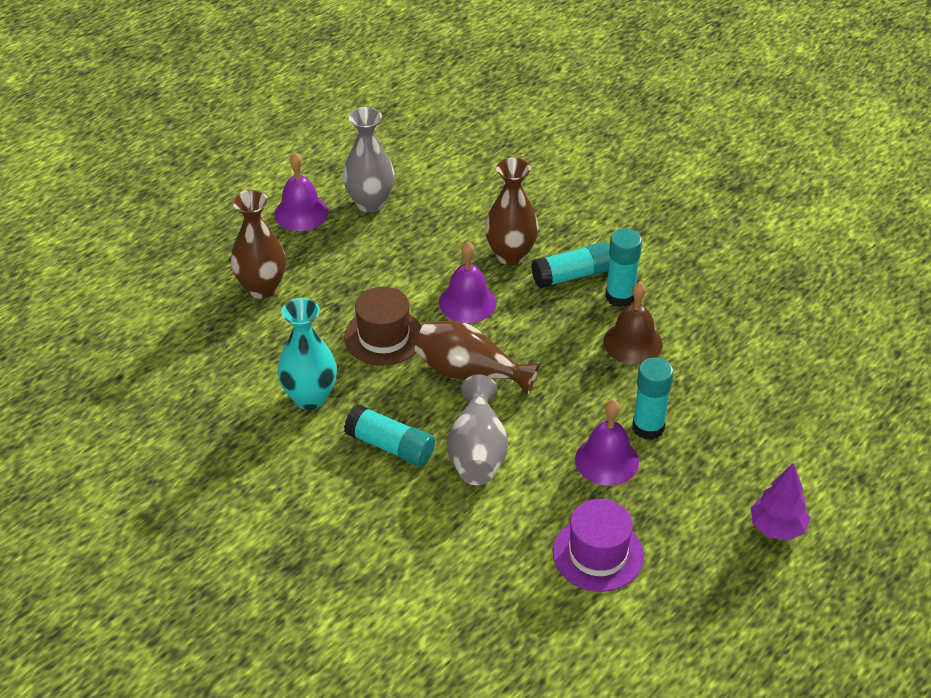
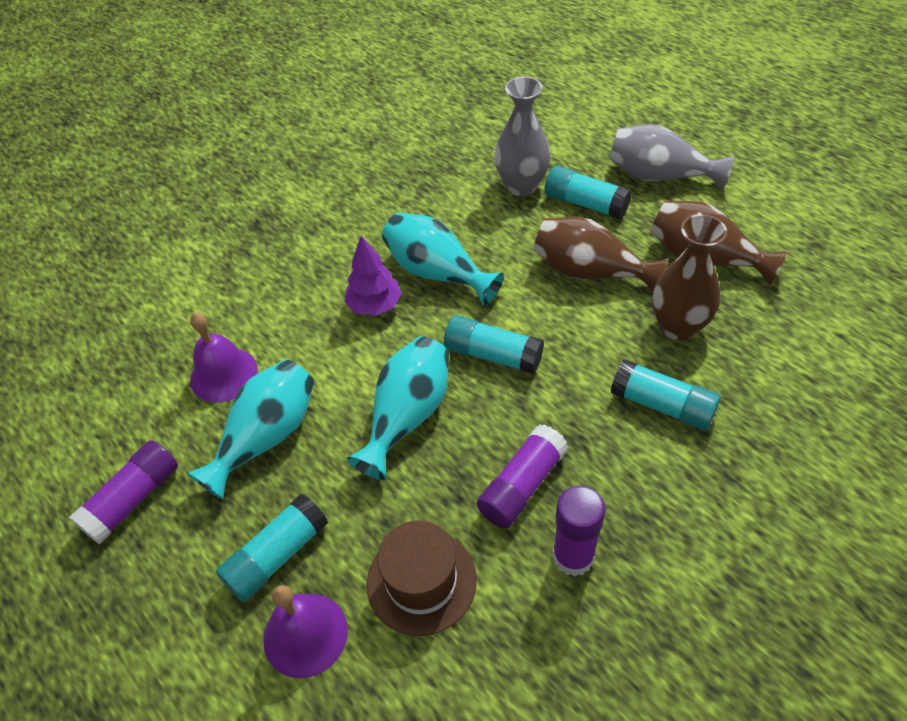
brown bell: 1 -> 0
purple bell: 3 -> 2
purple glue stick: 0 -> 3
purple hat: 1 -> 0
turquoise vase: 1 -> 3

